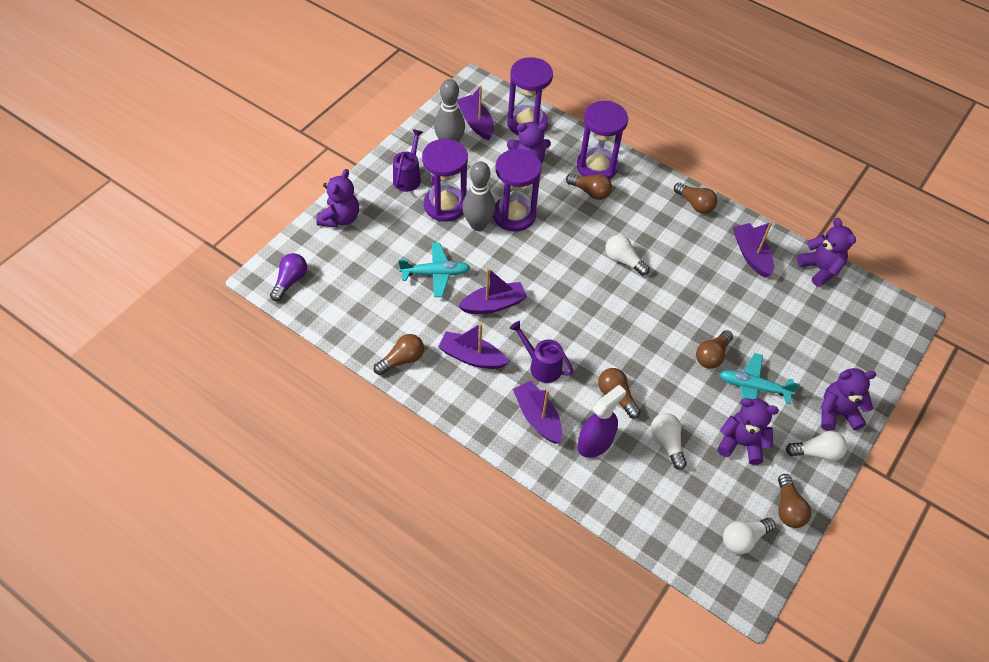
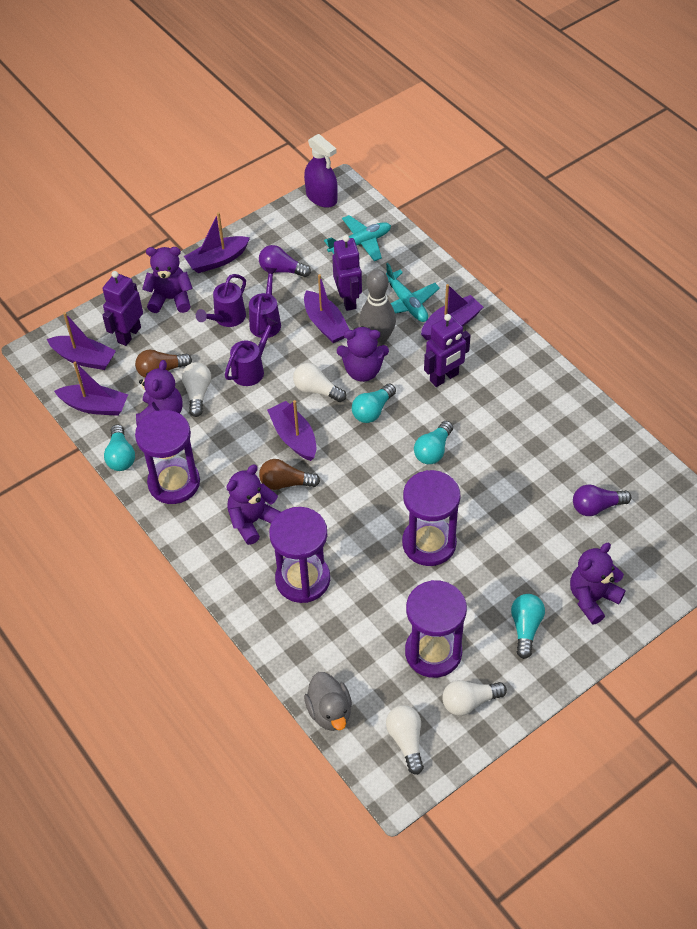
brown light bulb: 6 -> 2
grey bowling pin: 2 -> 1
grey duck: 0 -> 1
purple boat: 5 -> 6
purple light bulb: 1 -> 2
purple robot: 0 -> 3
purple watering can: 2 -> 3
turquoise light bulb: 0 -> 4

